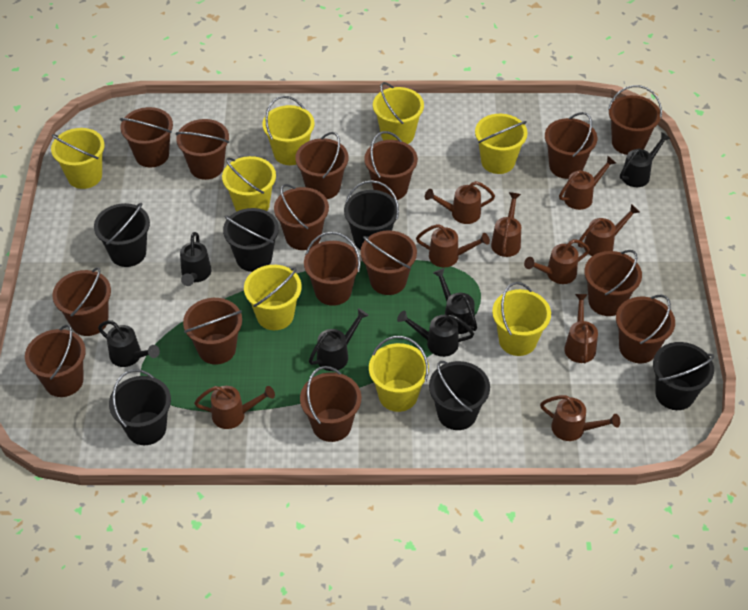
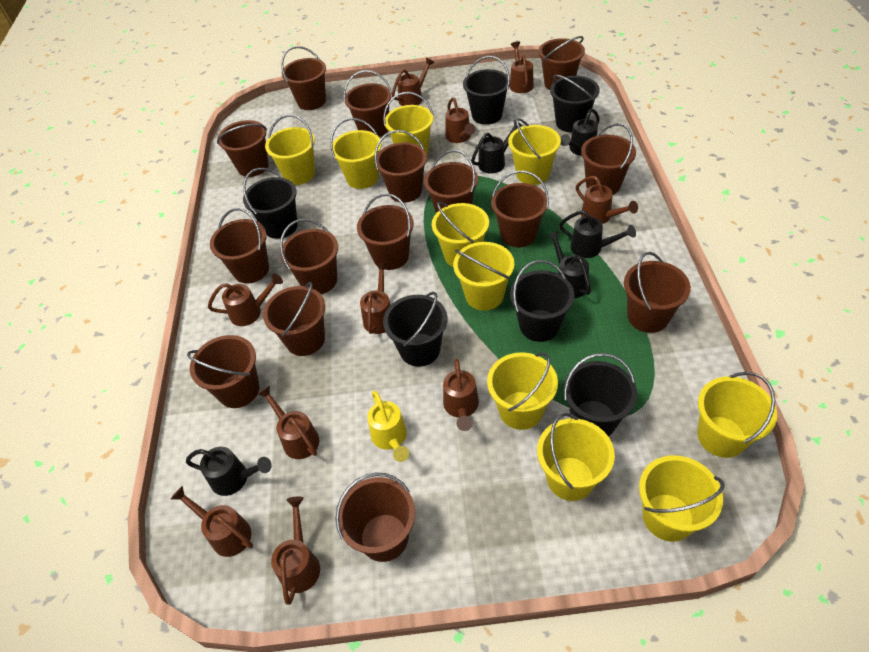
black watering can: 6 -> 5
brown watering can: 9 -> 10
yellow bucket: 8 -> 10
yellow watering can: 0 -> 1

